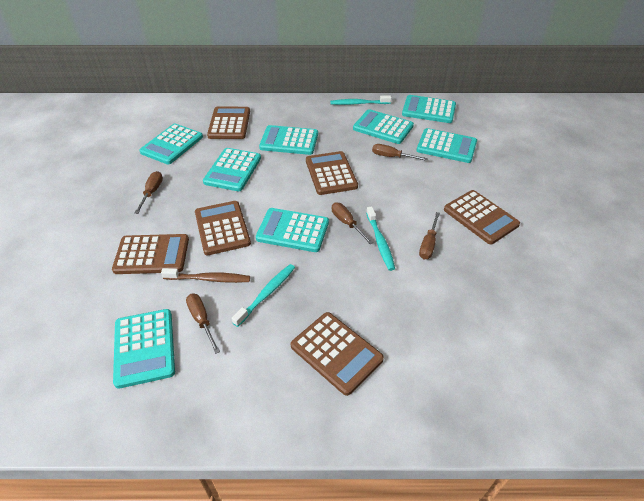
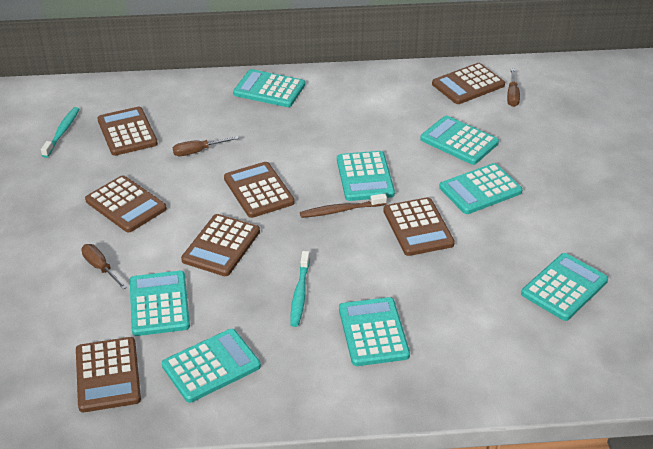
brown calculator: 6 -> 7
brown screwdriver: 5 -> 3
turquoise toothbrush: 3 -> 2

